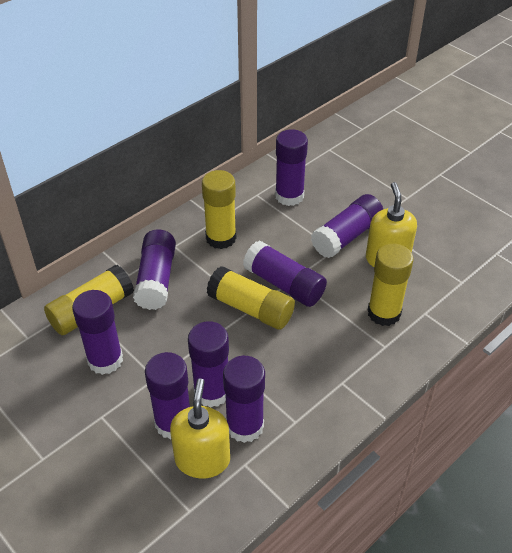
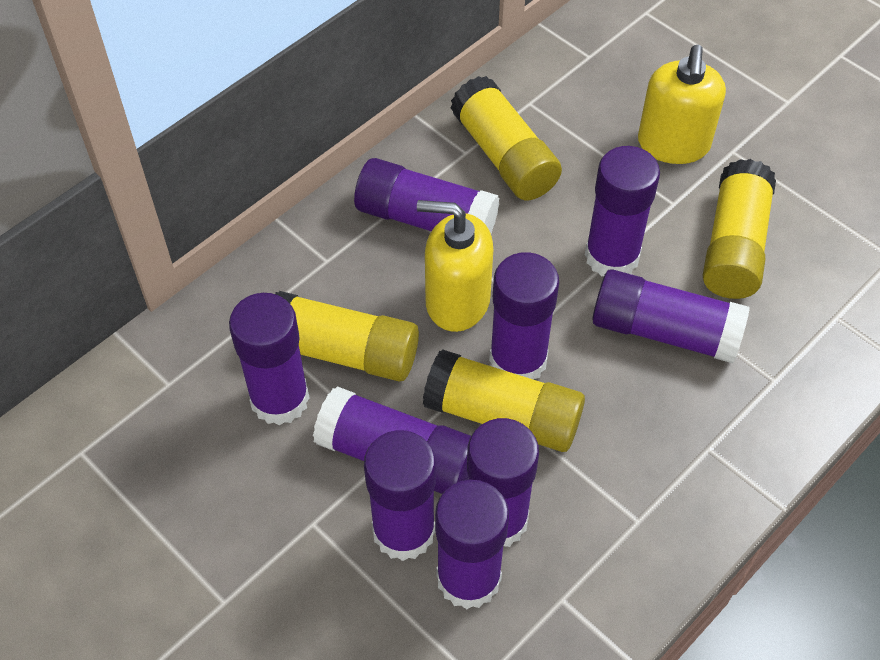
purple glue stick: 8 -> 9

